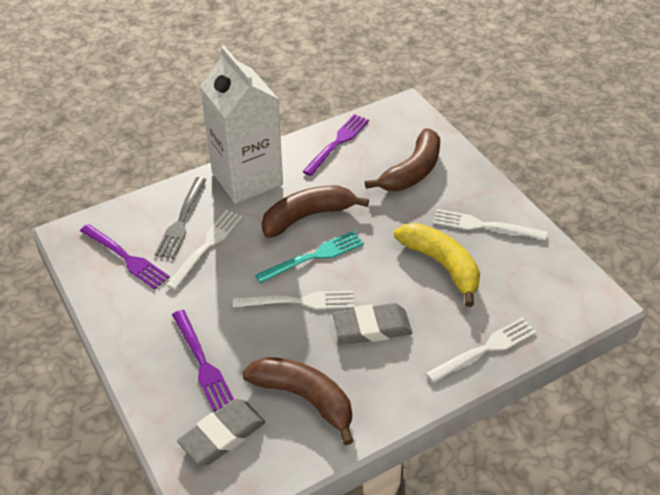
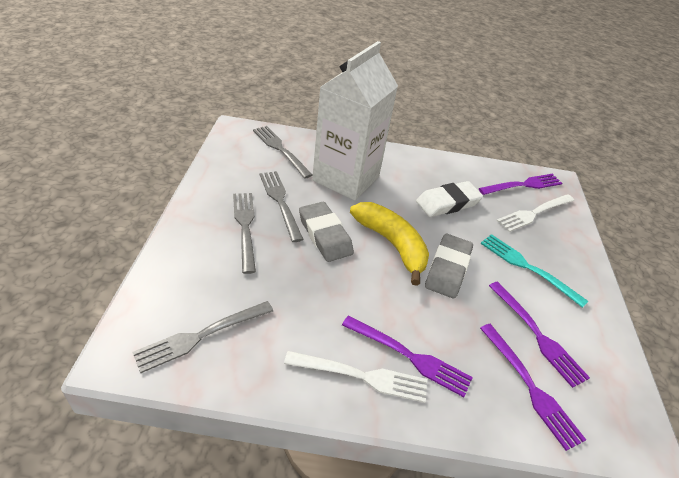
brown banana: 3 -> 0
grey fork: 1 -> 4
purple fork: 3 -> 4
white eraser: 0 -> 1
white fork: 4 -> 2

